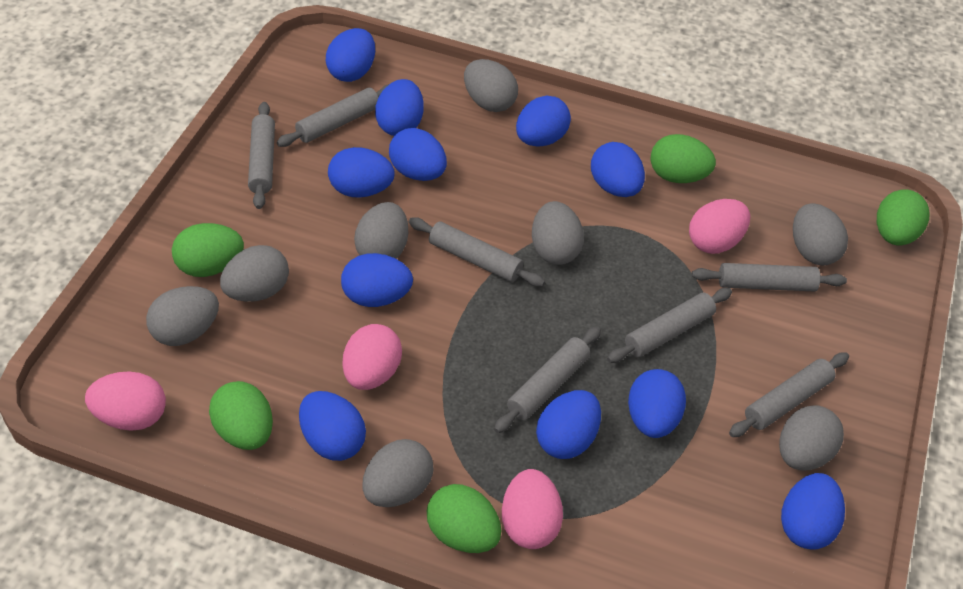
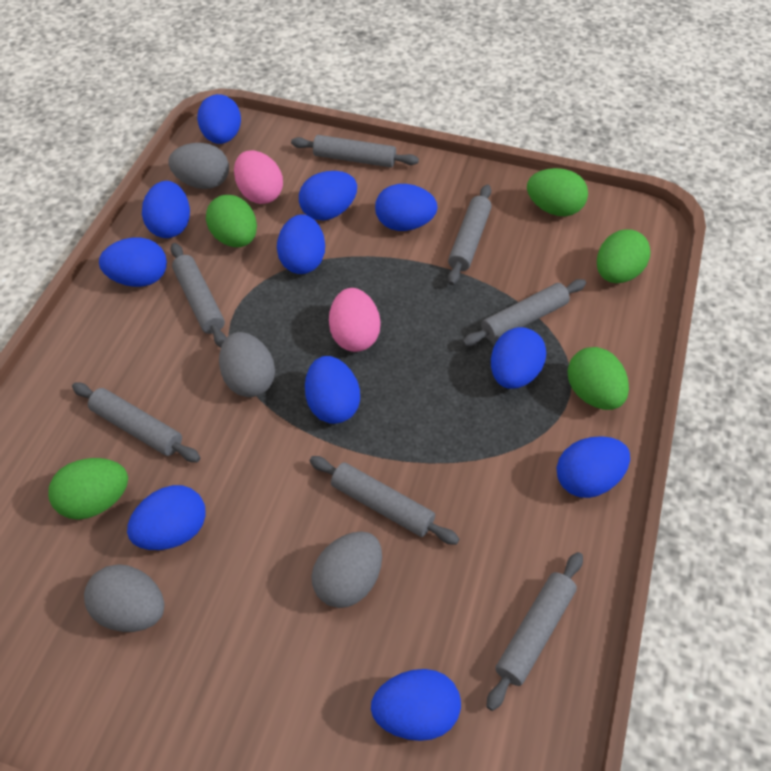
grey egg: 8 -> 4
pink egg: 4 -> 2

